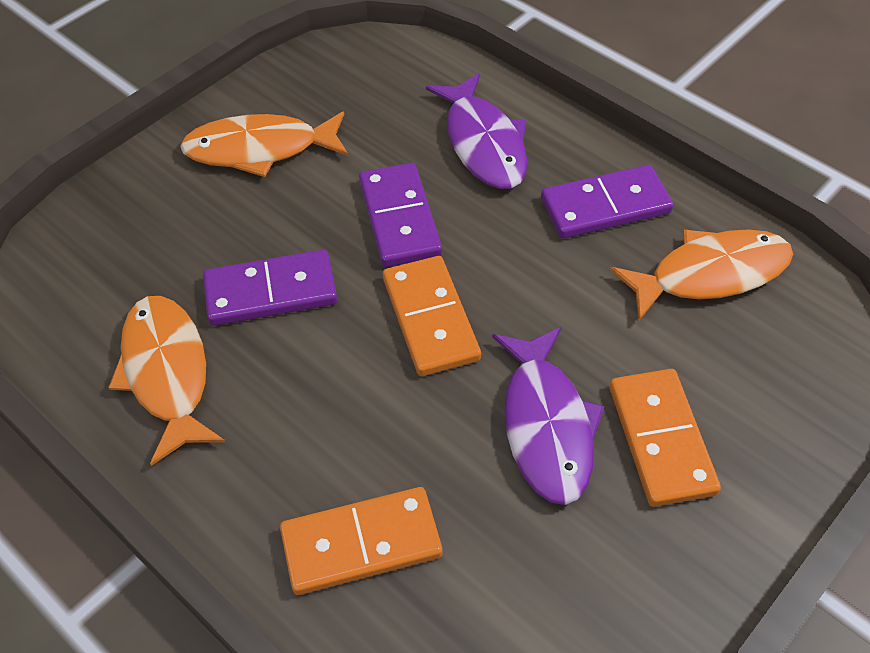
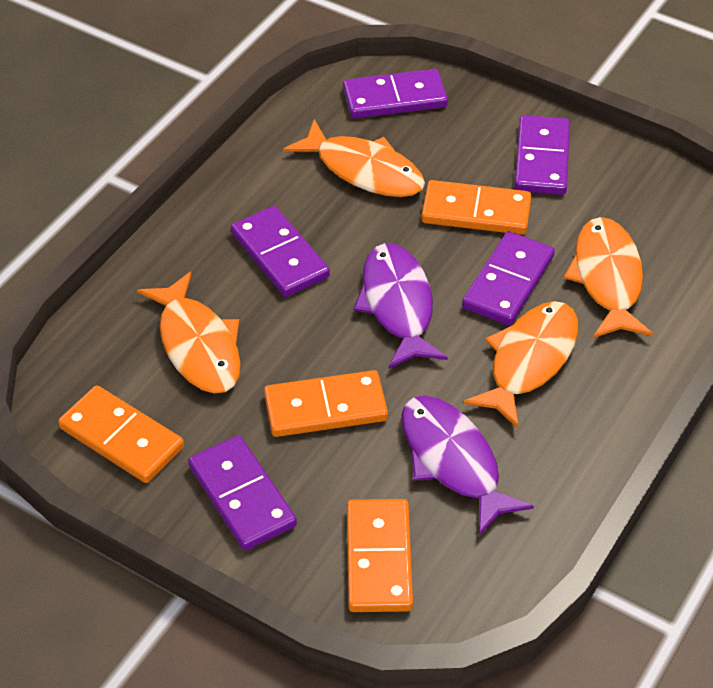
orange domino: 3 -> 4
orange fish: 3 -> 4
purple domino: 3 -> 5

